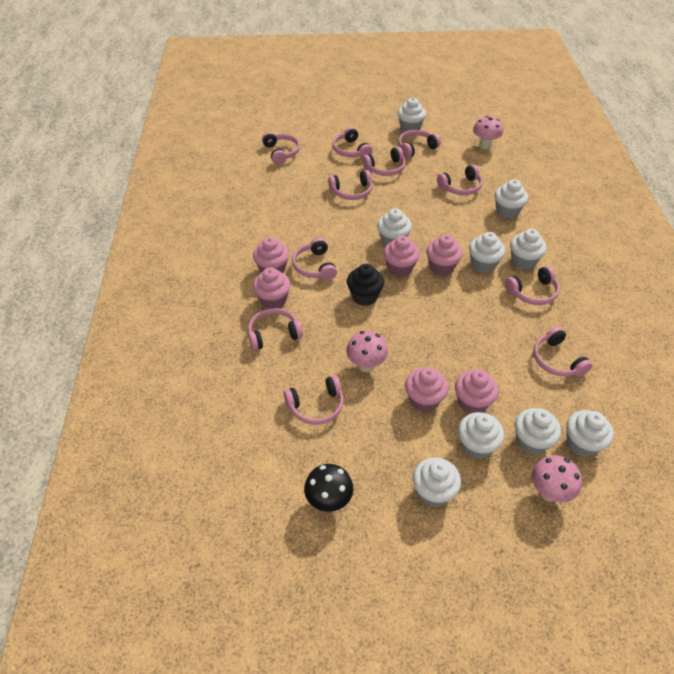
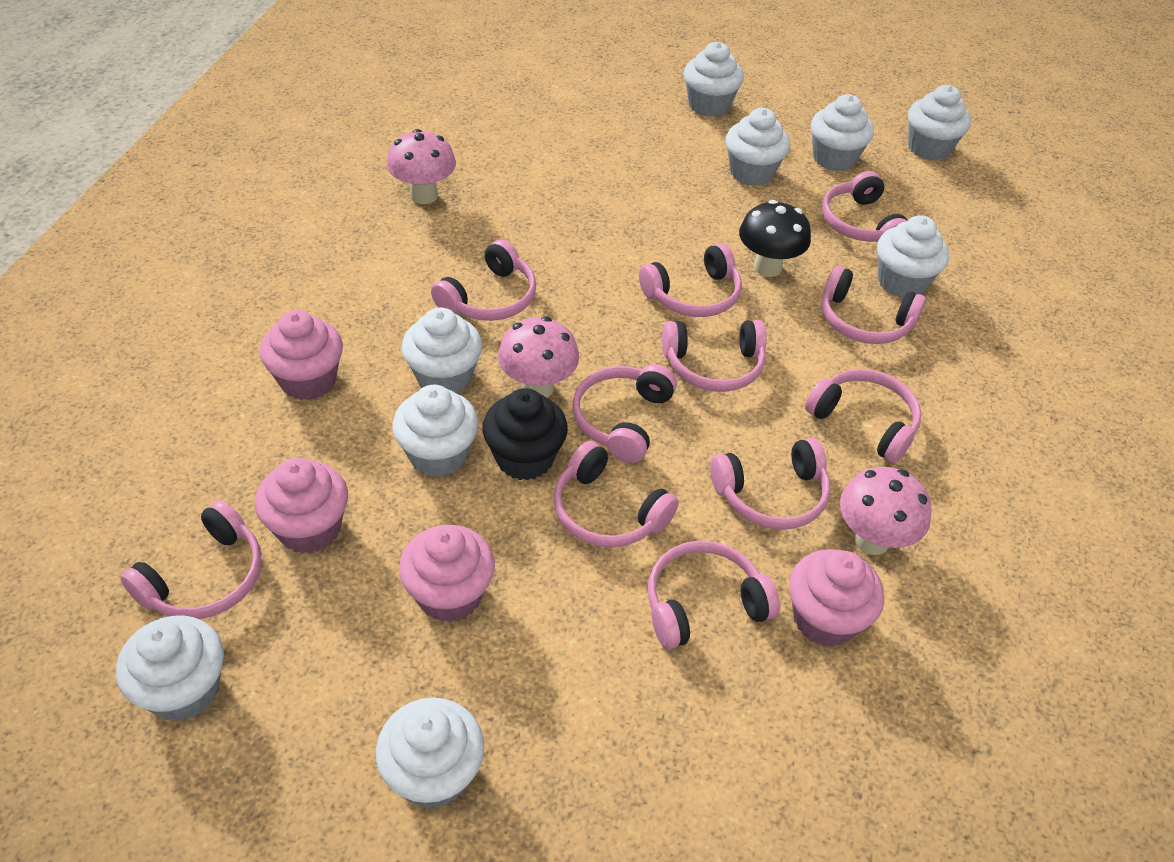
pink cupcake: 6 -> 4

